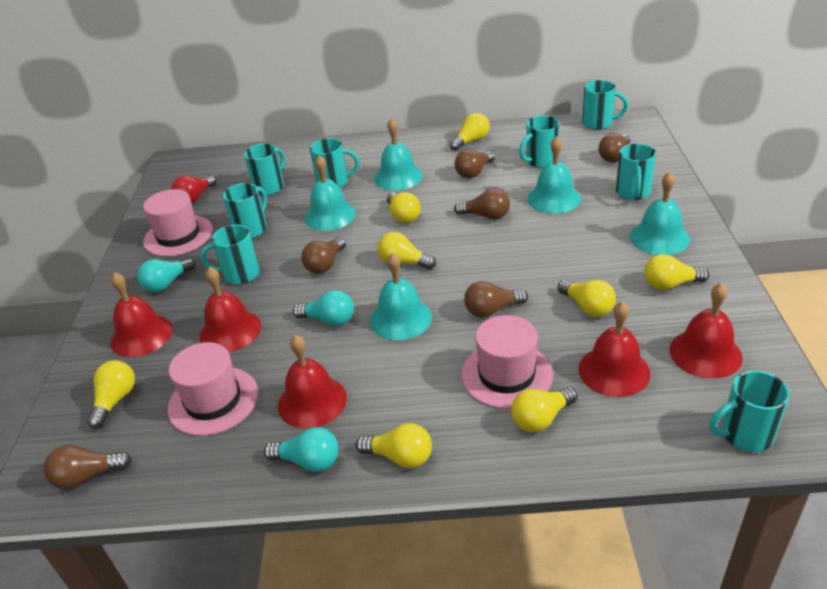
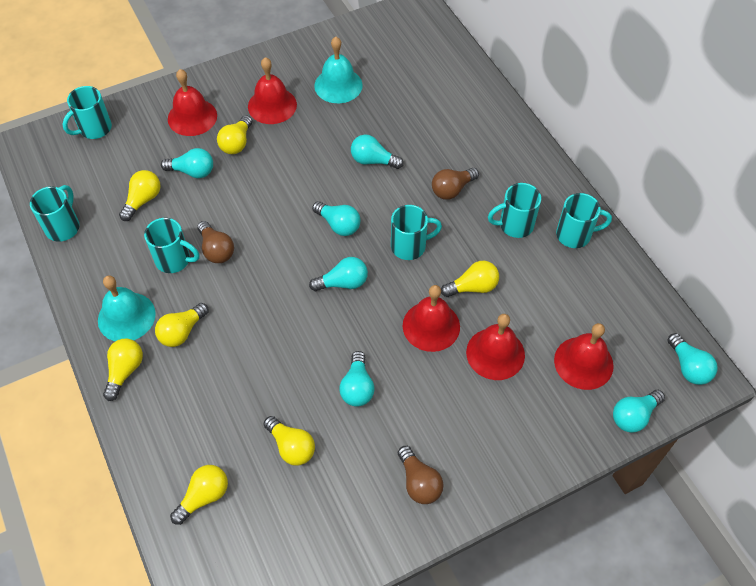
brown light bulb: 6 -> 3
pink hat: 3 -> 0
red light bulb: 1 -> 0
turquoise bell: 5 -> 2
turquoise light bulb: 3 -> 7
turquoise mug: 8 -> 6
yellow light bulb: 8 -> 7

